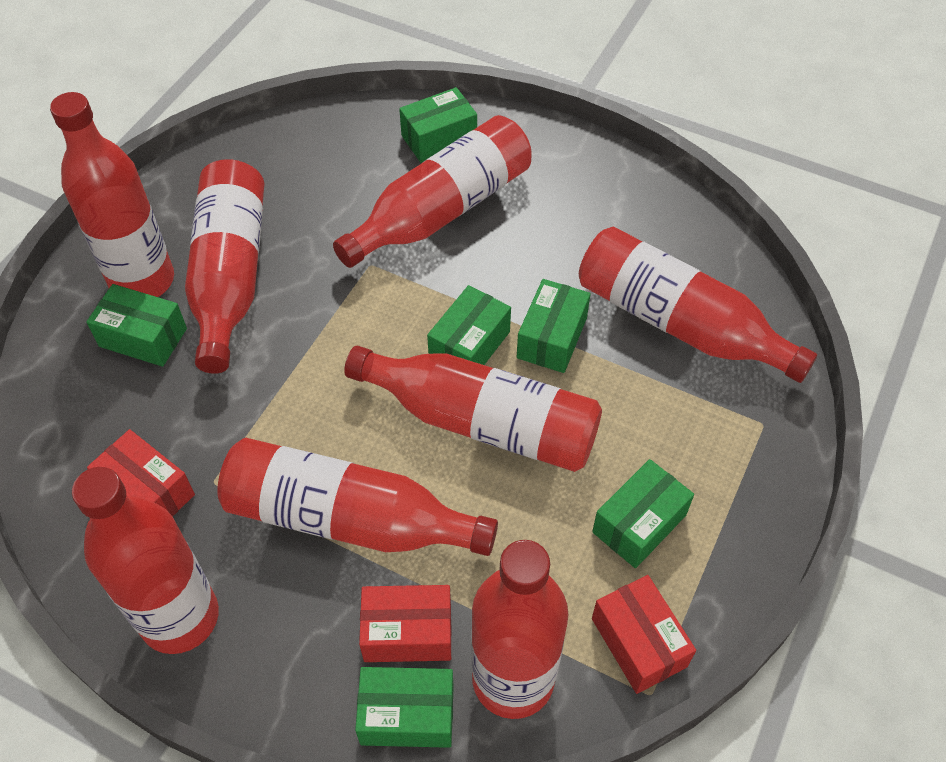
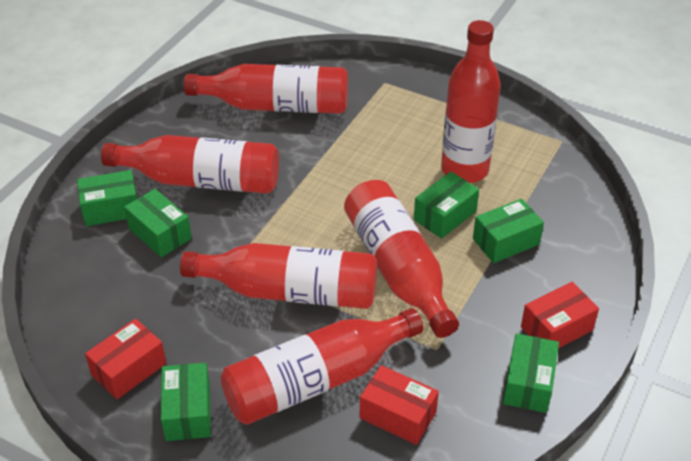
red bottle: 8 -> 6

